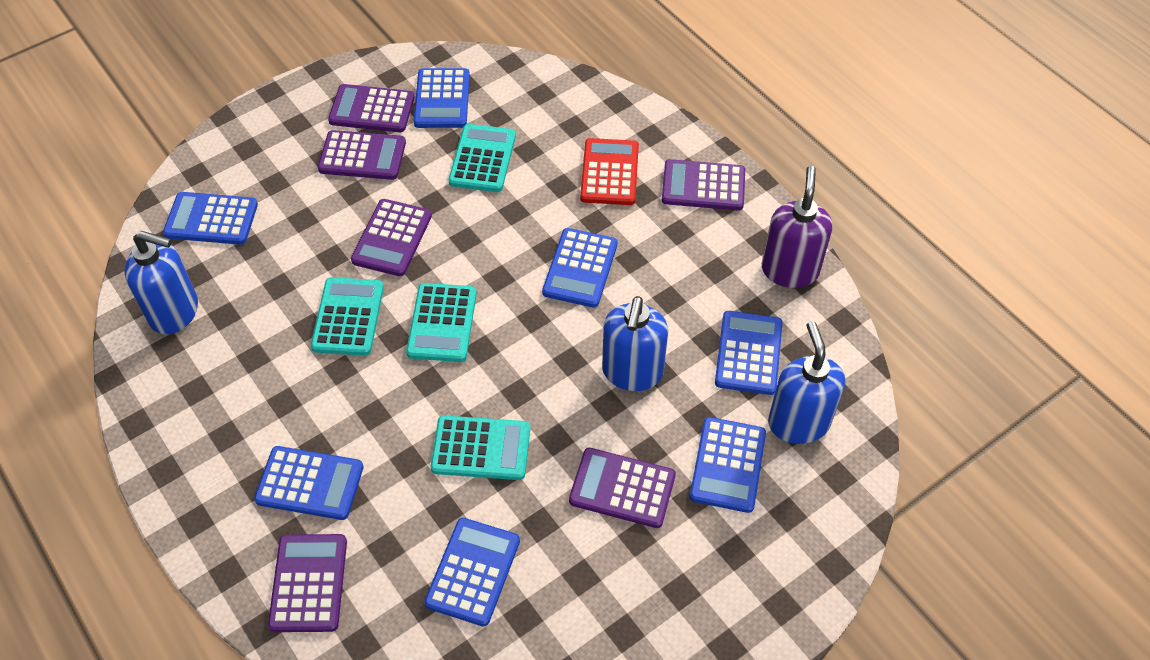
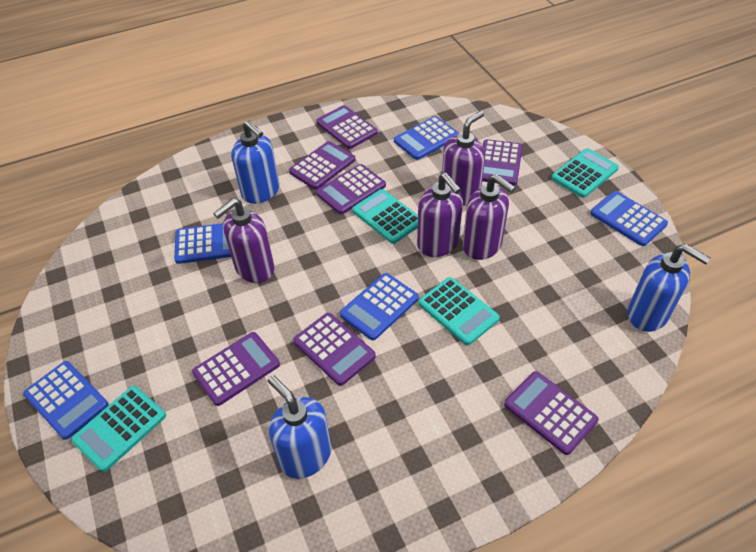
blue calculator: 7 -> 5
purple calculator: 6 -> 7
purple soap dispenser: 1 -> 4
red calculator: 1 -> 0

